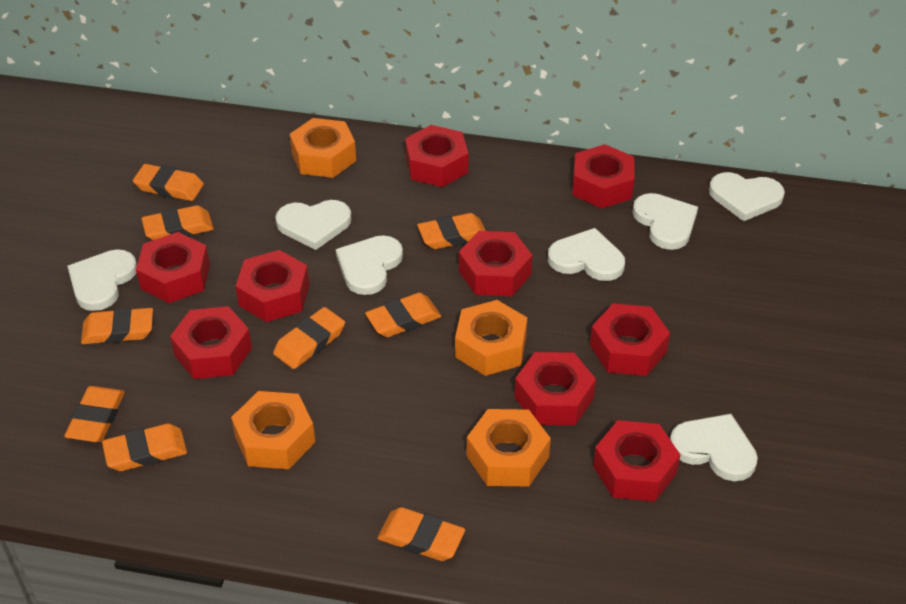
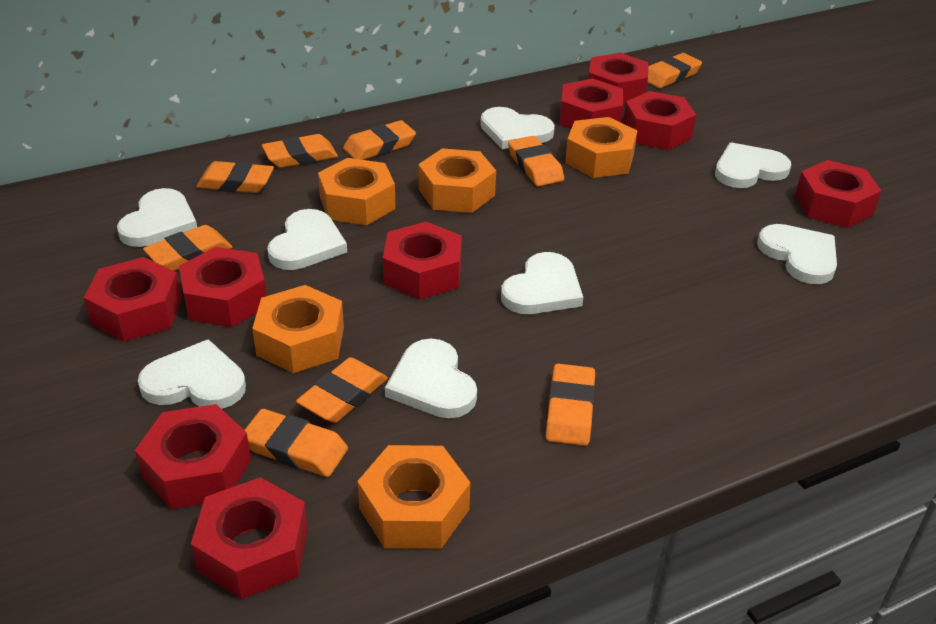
orange nut: 4 -> 5
white heart: 7 -> 8

